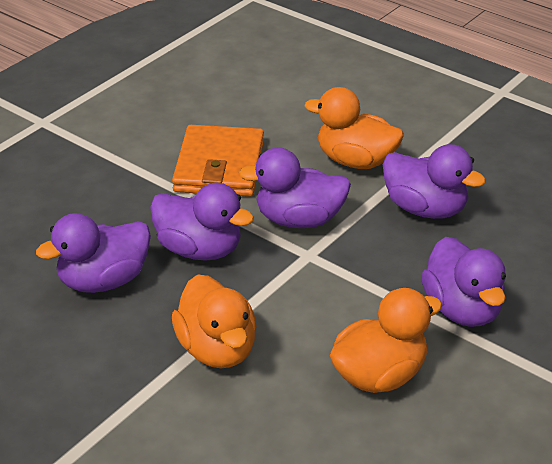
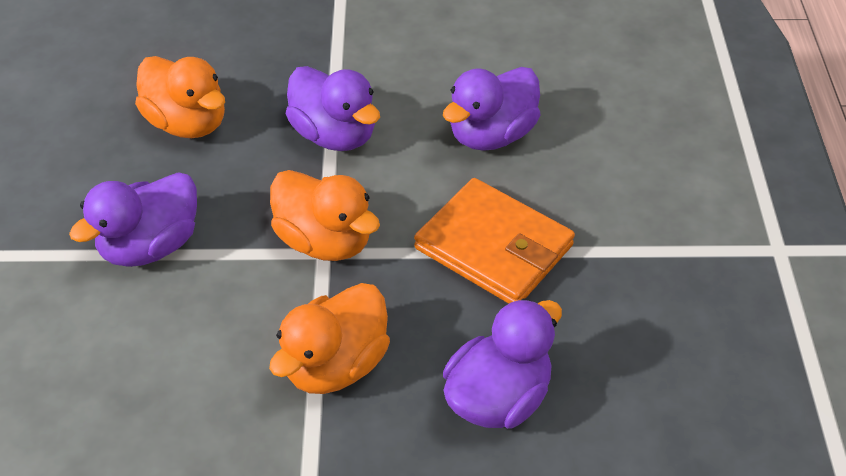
purple duck: 5 -> 4

